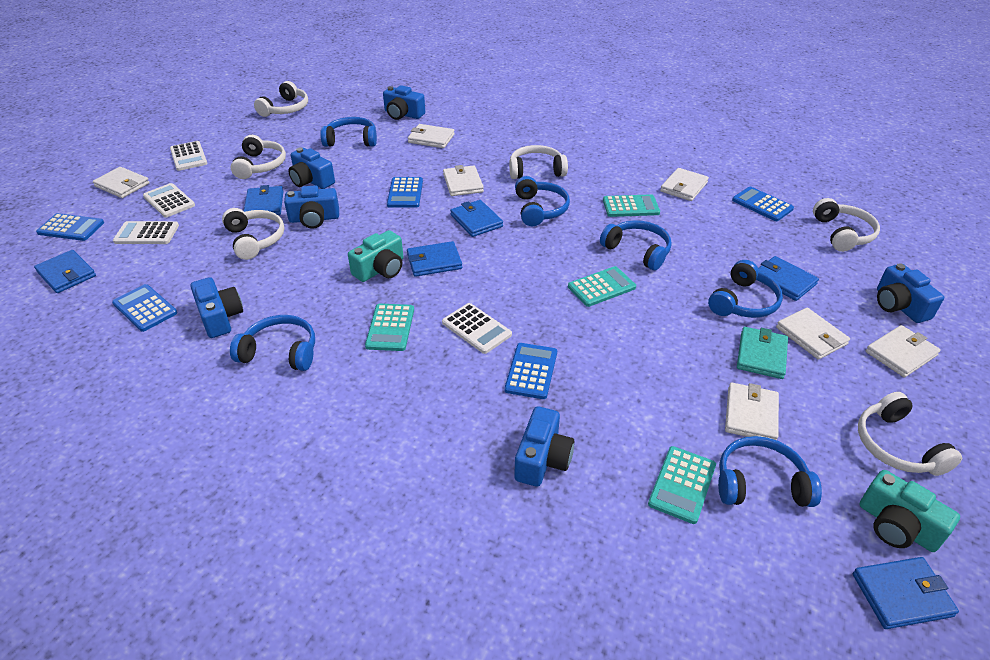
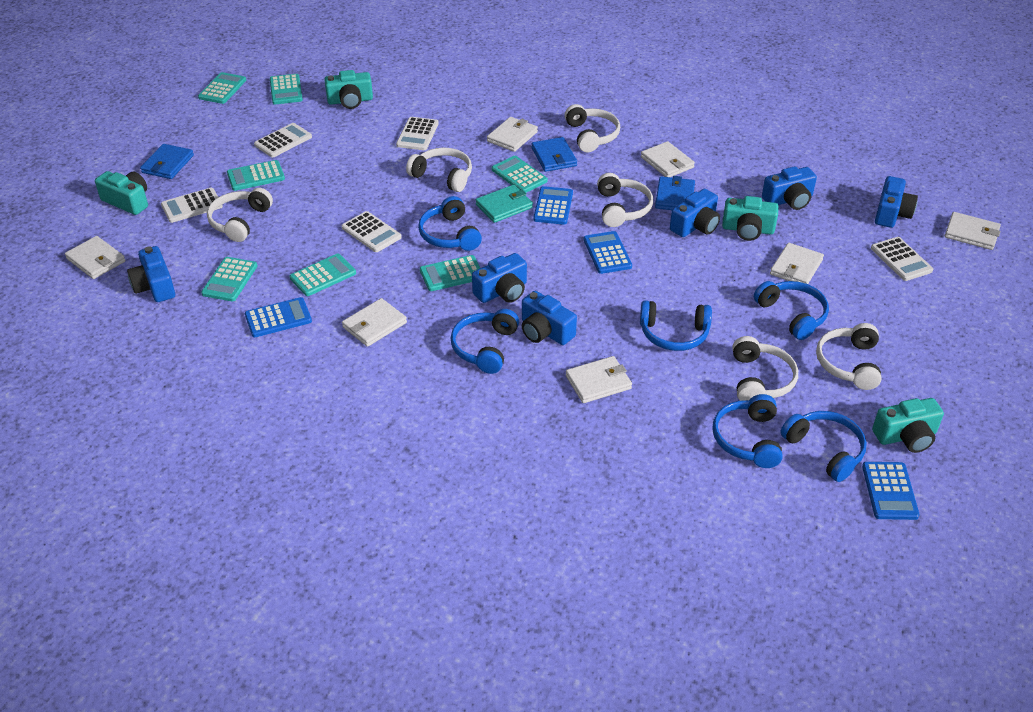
blue calculator: 5 -> 4
blue wallet: 6 -> 3
turquoise calculator: 4 -> 7
turquoise camera: 2 -> 4
white calculator: 4 -> 5

